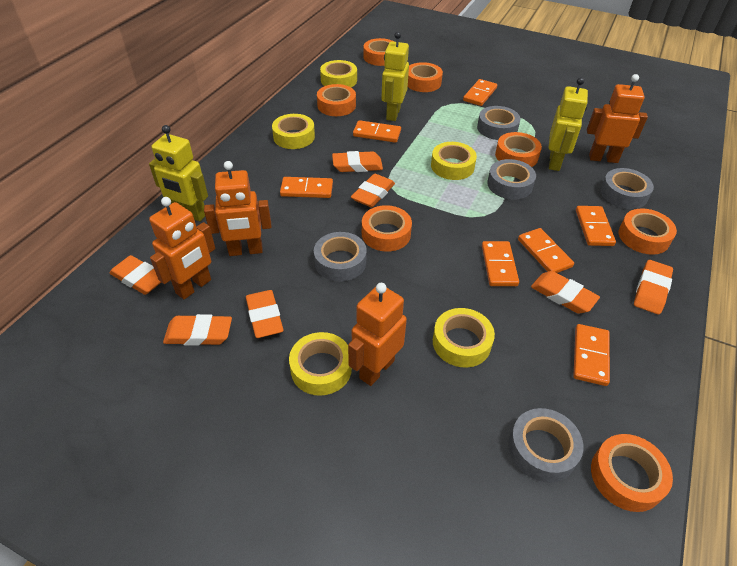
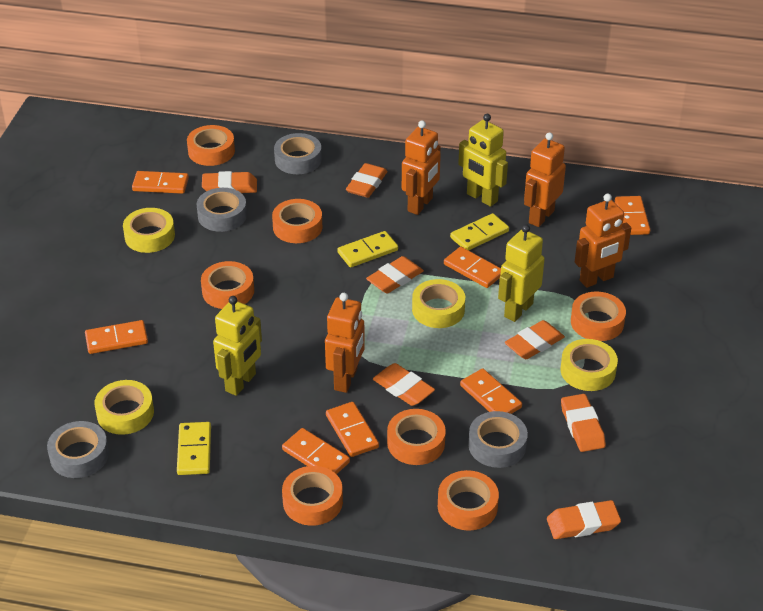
grey tape: 5 -> 4
yellow domino: 0 -> 3
yellow tape: 5 -> 4

